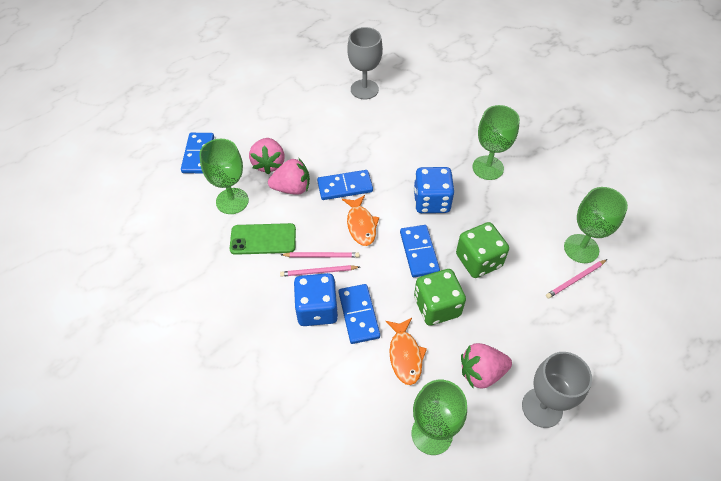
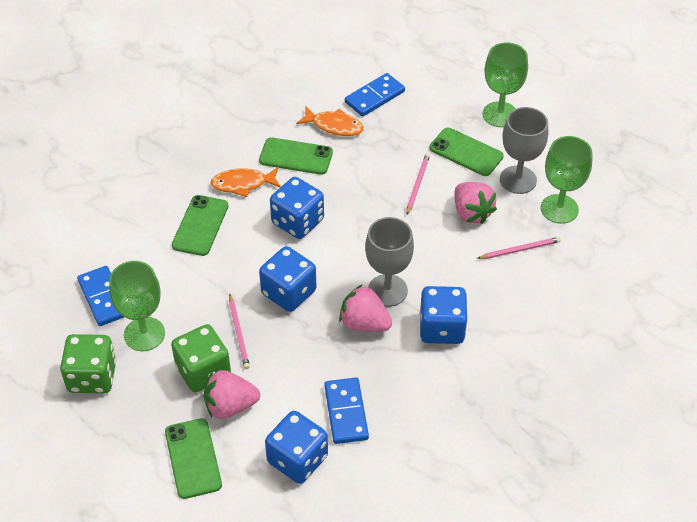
blue dice: 2 -> 4
blue domino: 4 -> 3
green goblet: 4 -> 3
green phone: 1 -> 4

